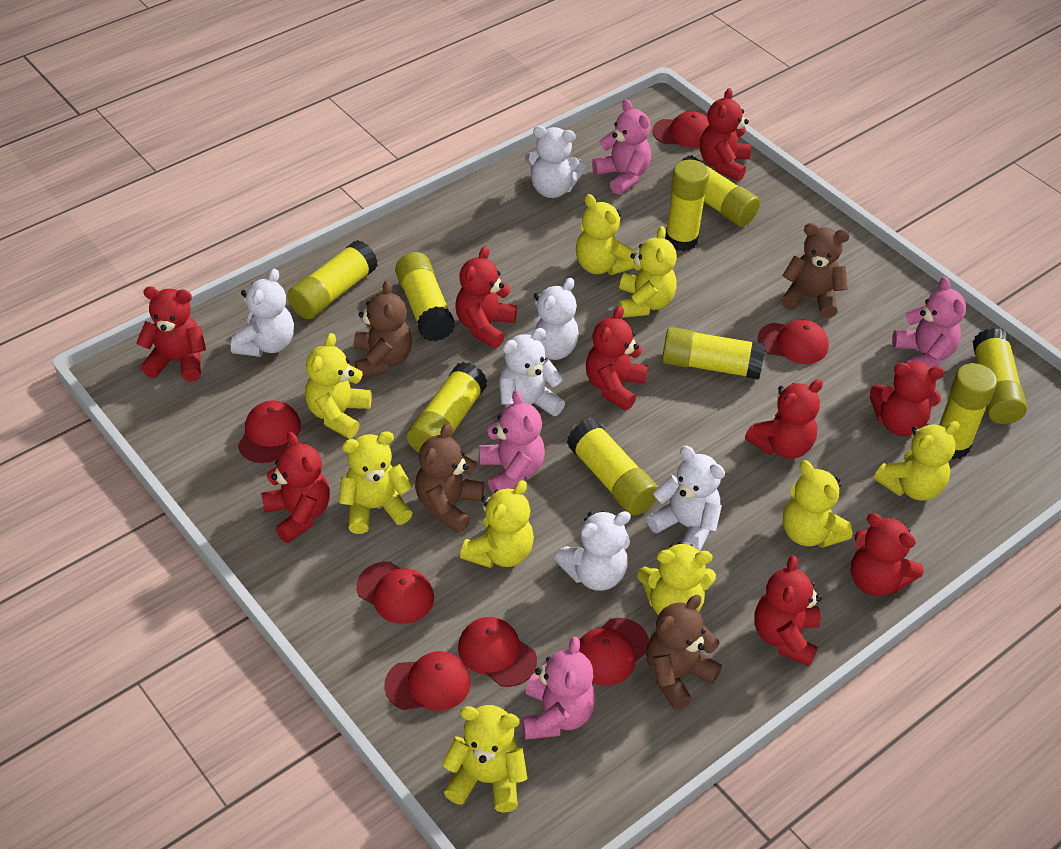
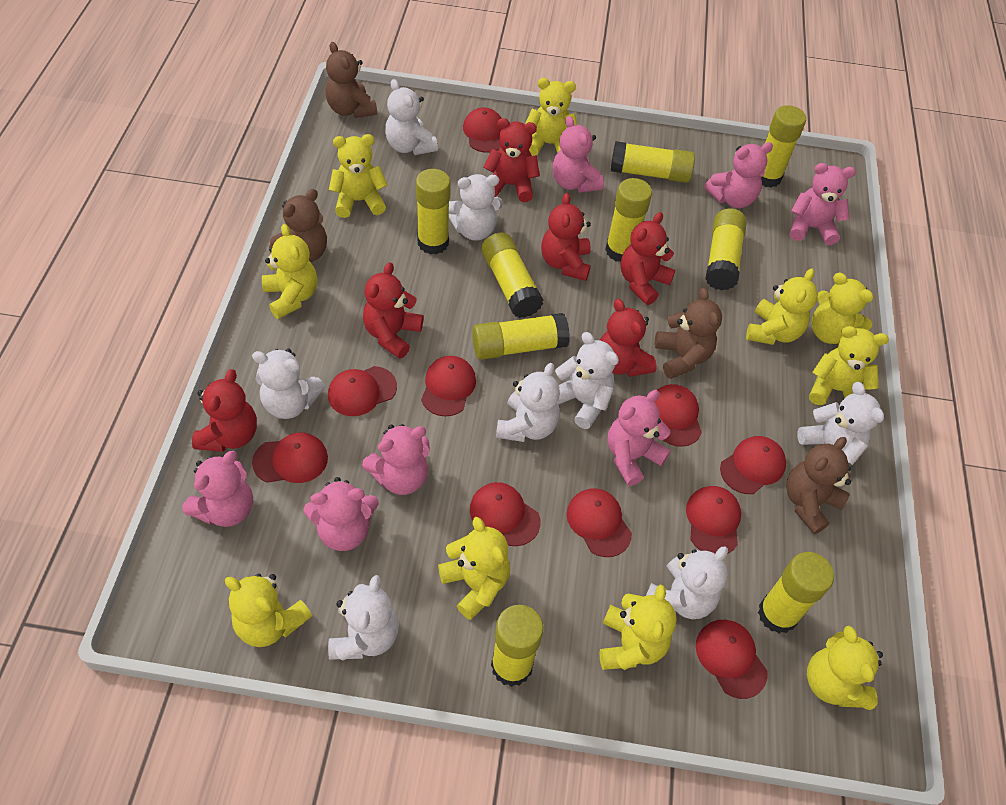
pink teddy bear: 4 -> 7
red cap: 7 -> 10
red teddy bear: 9 -> 6
white teddy bear: 6 -> 8
yellow teddy bear: 9 -> 10

